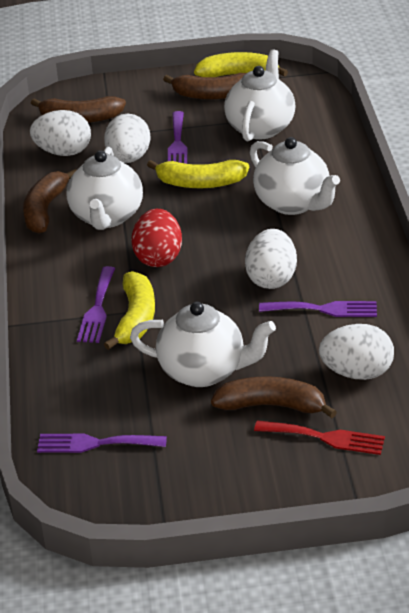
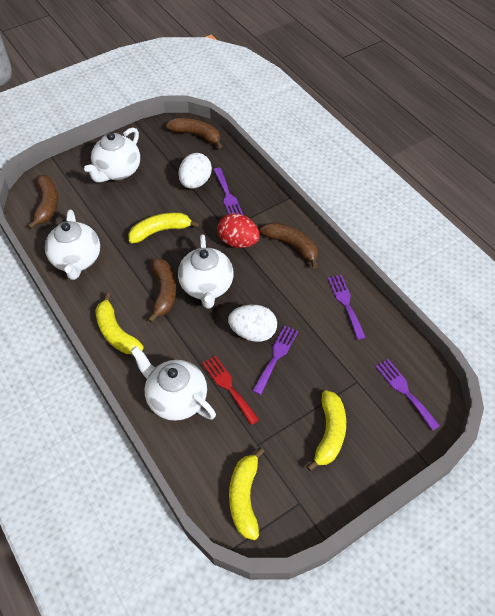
white egg: 4 -> 2
yellow banana: 3 -> 4

